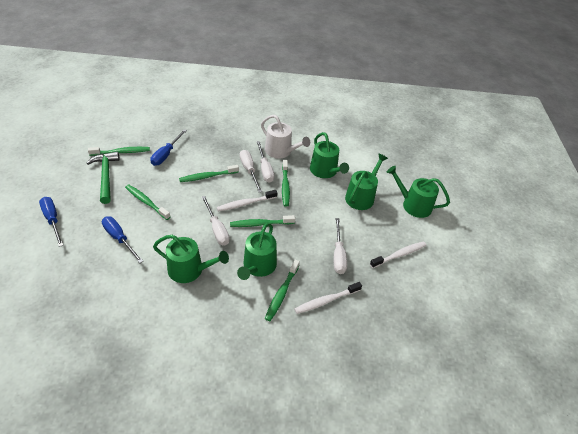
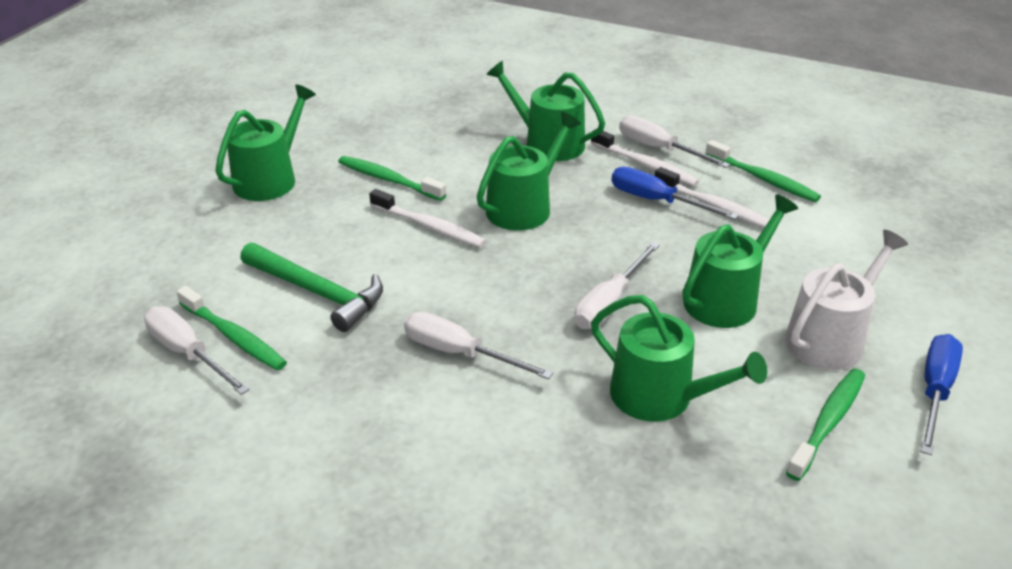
blue screwdriver: 3 -> 2
green toothbrush: 6 -> 4

